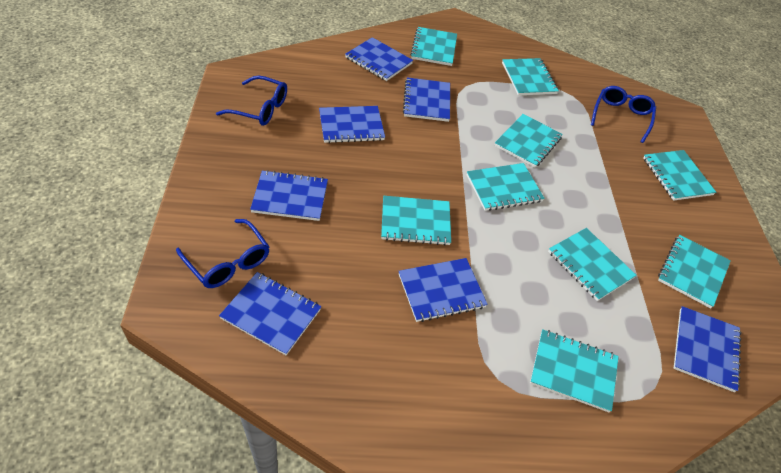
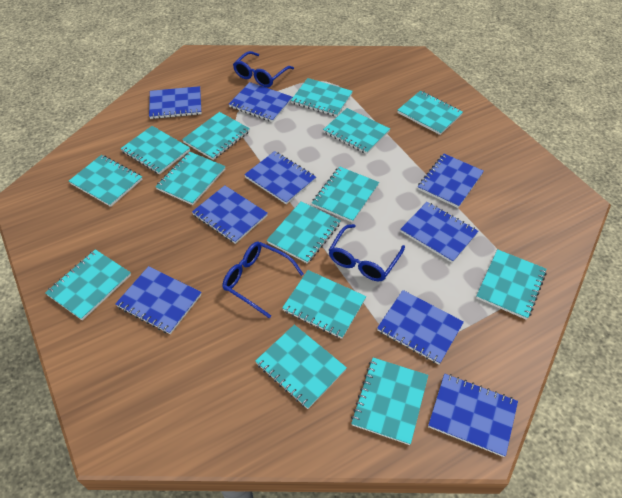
blue notebook: 7 -> 9
turquoise notebook: 9 -> 14

